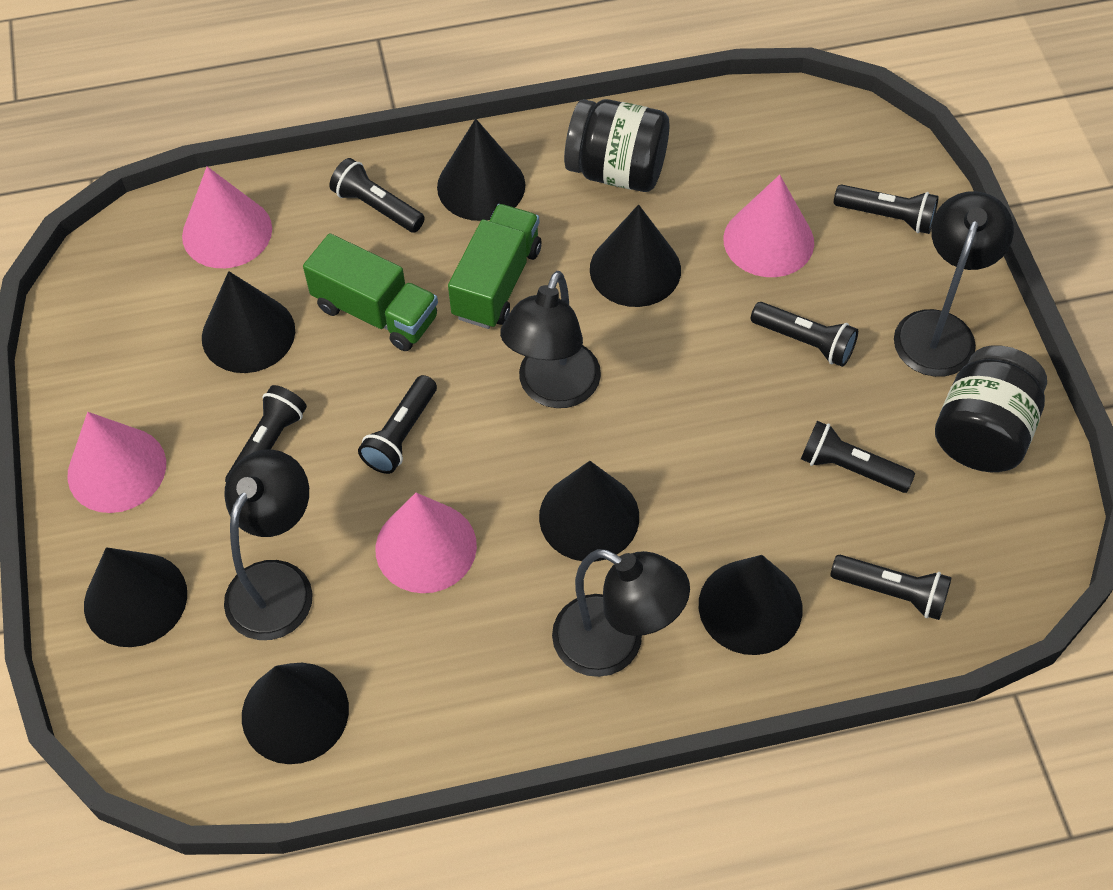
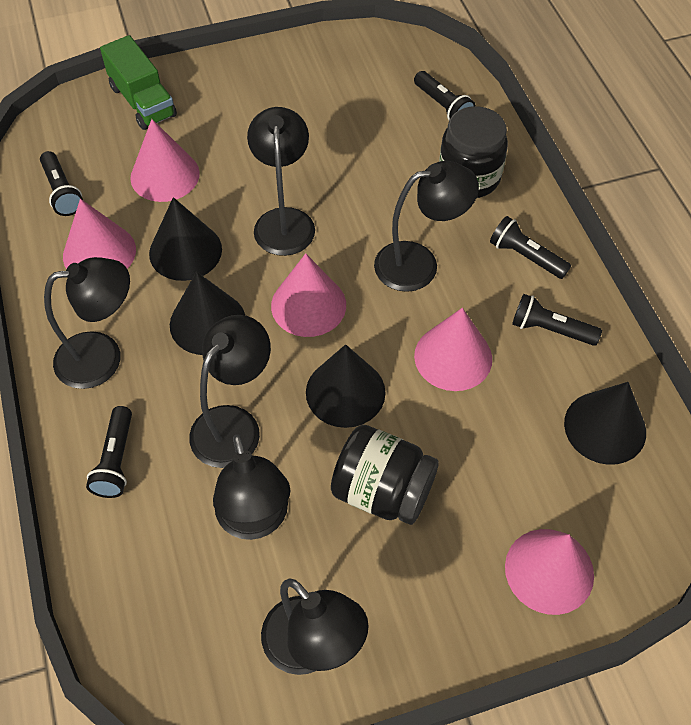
black cone: 7 -> 4
black flashlight: 7 -> 5
black lamp: 4 -> 6
green truck: 2 -> 1
pink cone: 4 -> 5

